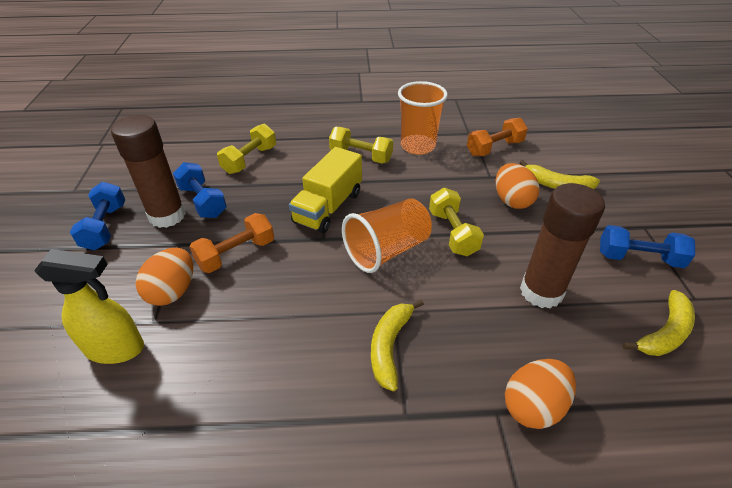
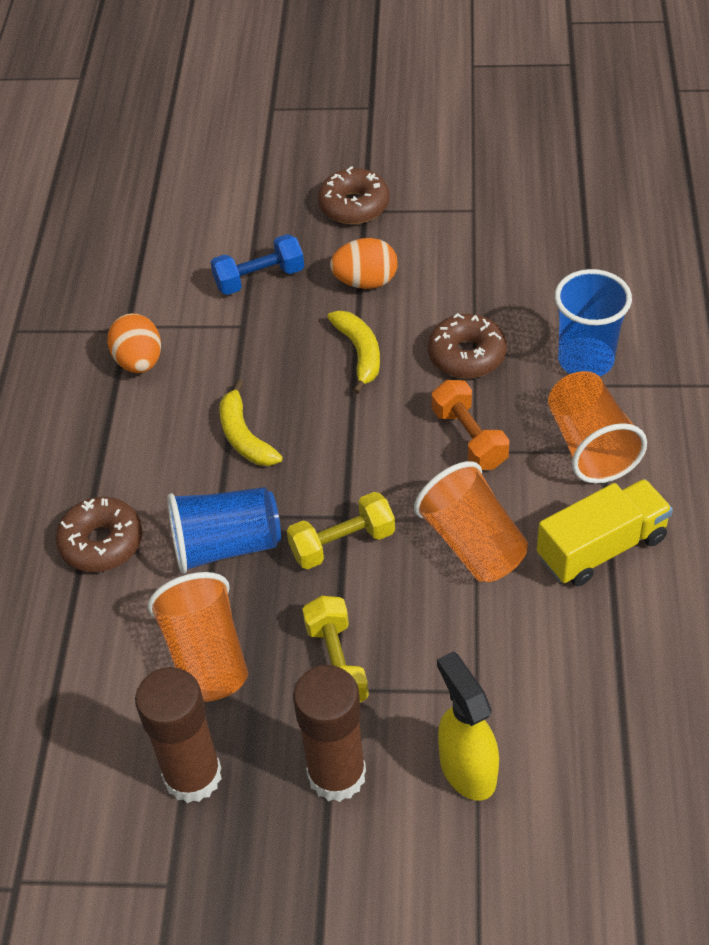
blue cup: 0 -> 2
blue dumbbell: 3 -> 1
brown donut: 0 -> 3
orange cup: 2 -> 3
orange dumbbell: 2 -> 1
orange egg: 3 -> 2
yellow banana: 3 -> 2
yellow dumbbell: 3 -> 2

